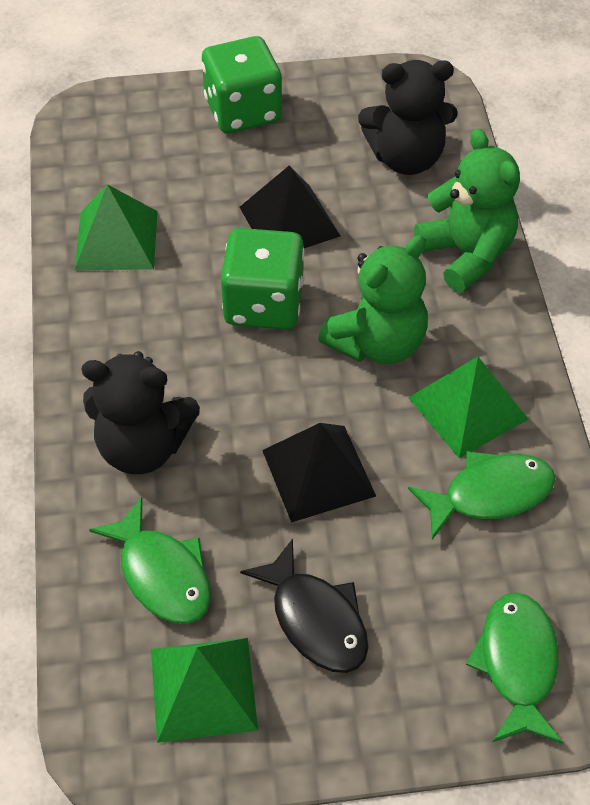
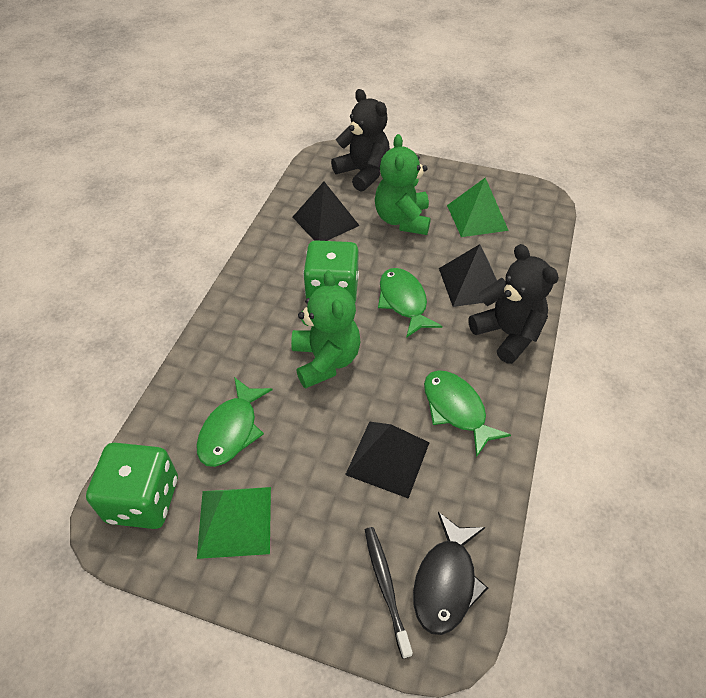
black pyramid: 2 -> 3
black toothbrush: 0 -> 1
green pyramid: 3 -> 2

